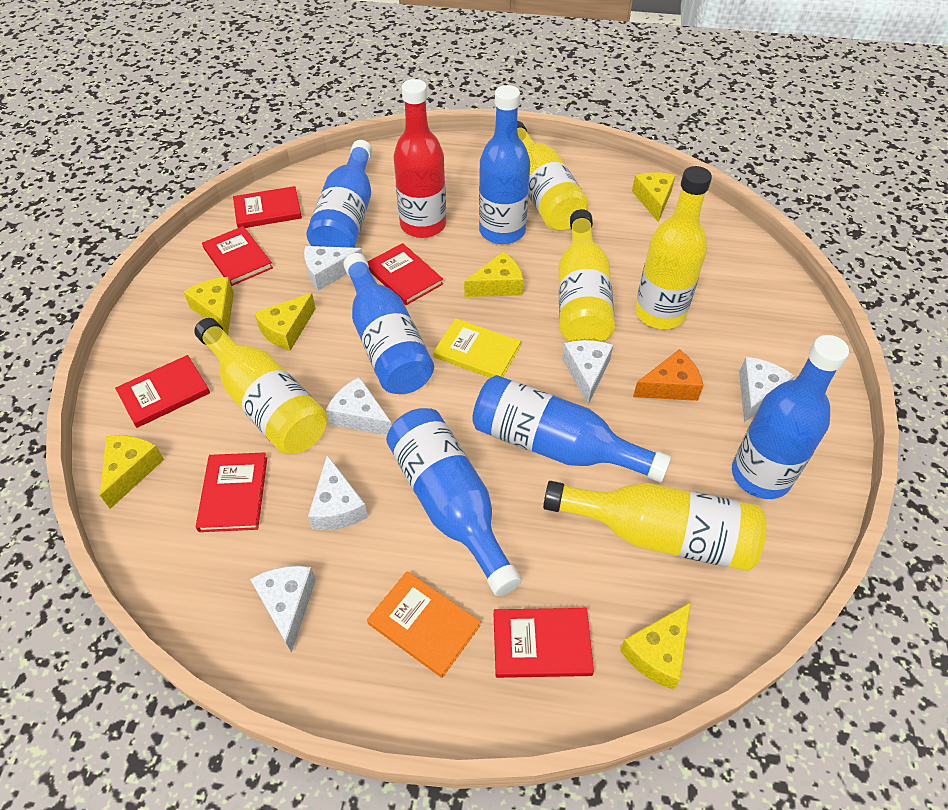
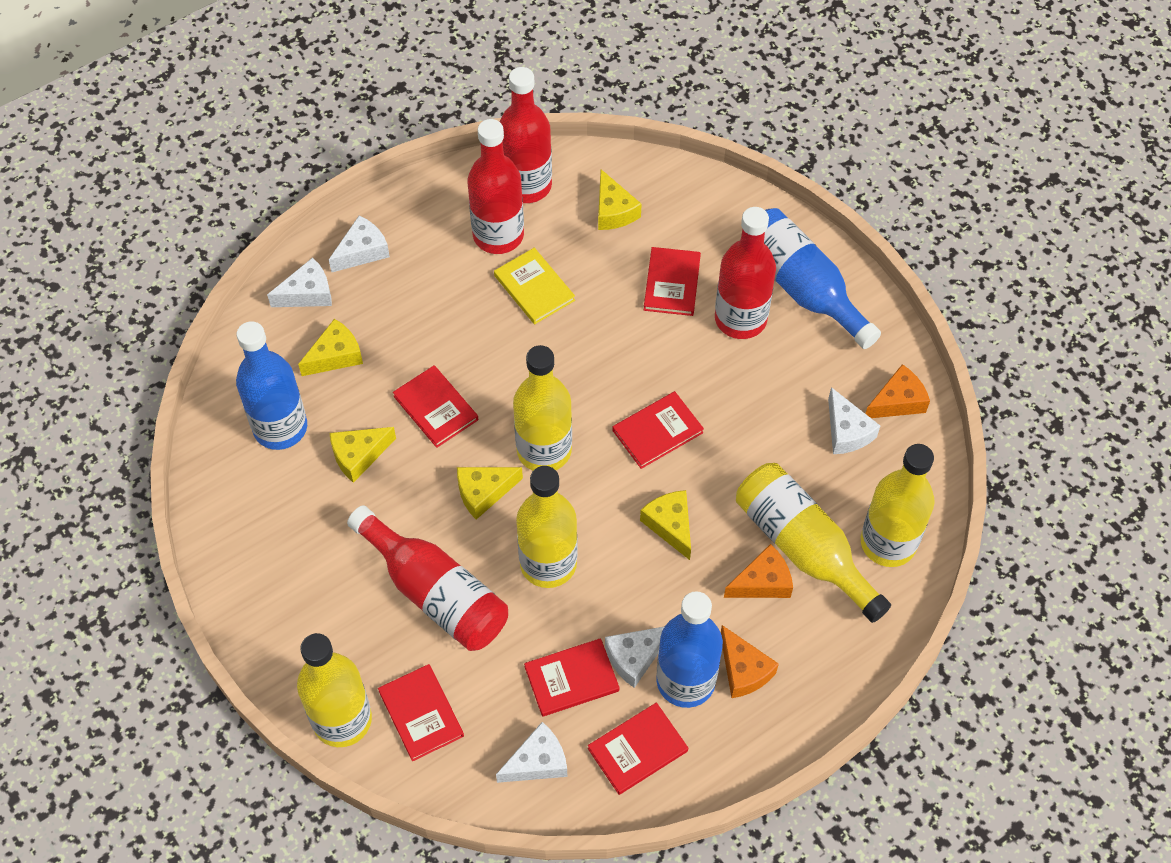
blue bottle: 6 -> 3
orange book: 1 -> 0
orange cheese: 1 -> 3
red bottle: 1 -> 4
white cheese: 6 -> 5
yellow cheese: 6 -> 5

